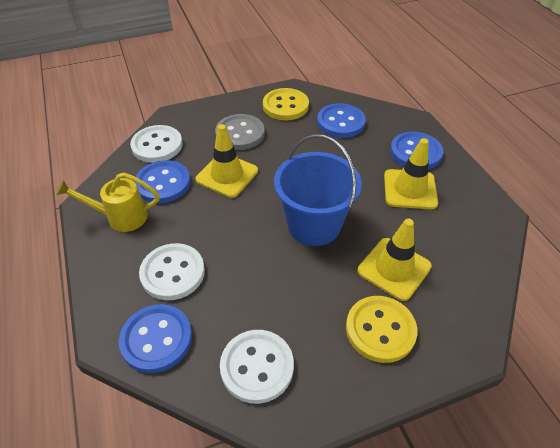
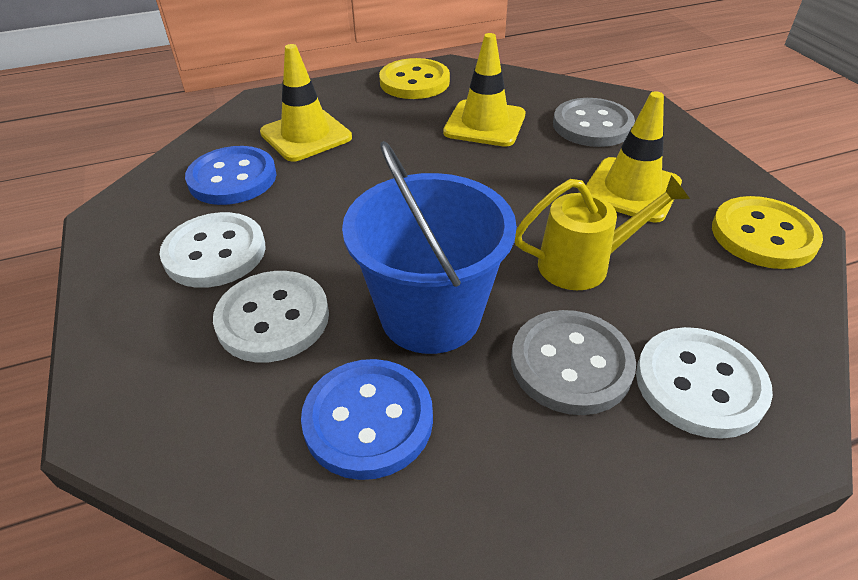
blue button: 4 -> 2
grey button: 1 -> 2

